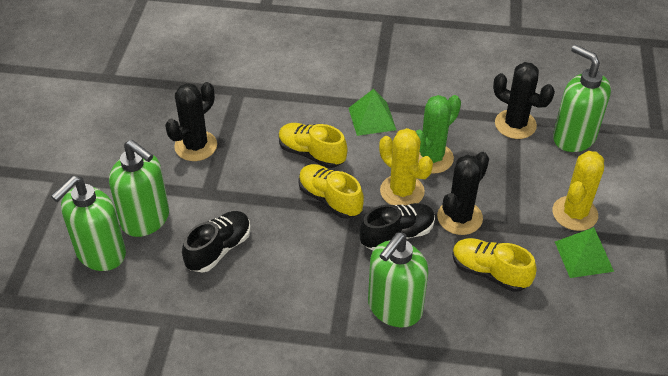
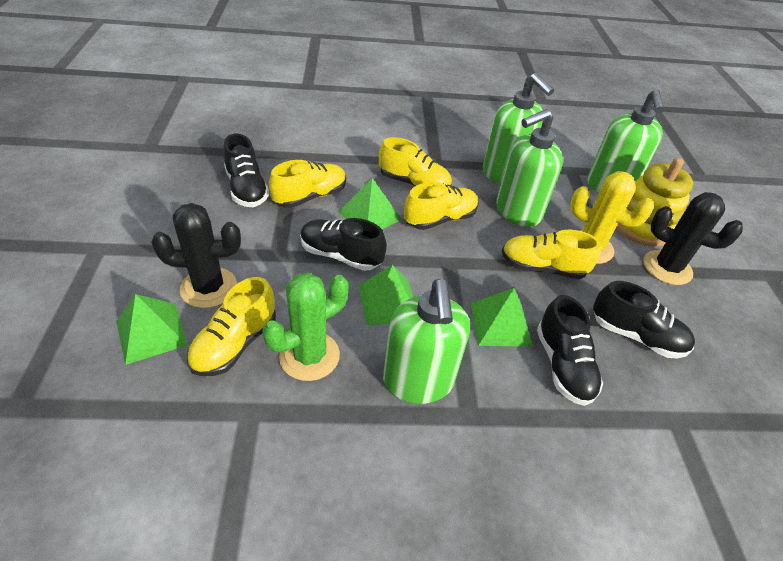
black cactus: 3 -> 2
black shoe: 2 -> 4
green pyramid: 2 -> 4
yellow cactus: 2 -> 1
yellow shoe: 3 -> 5
yellow stacking toy: 0 -> 1

